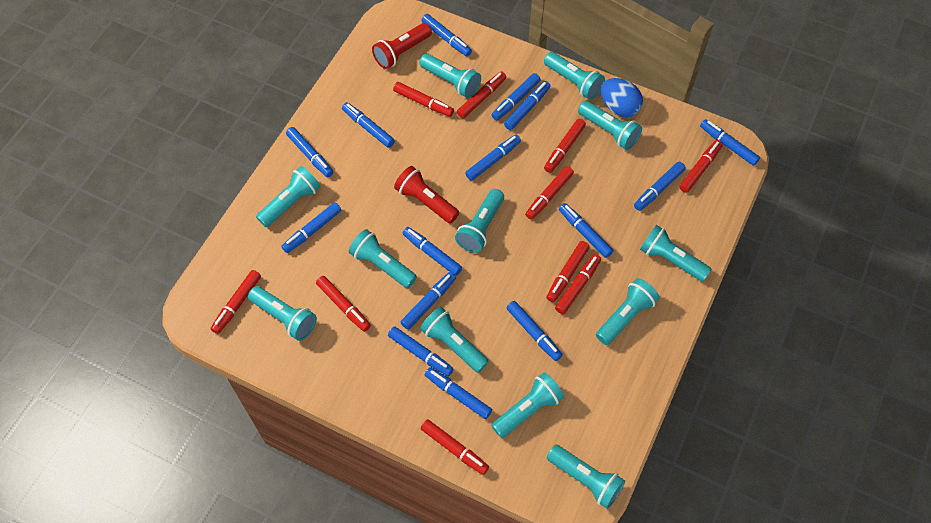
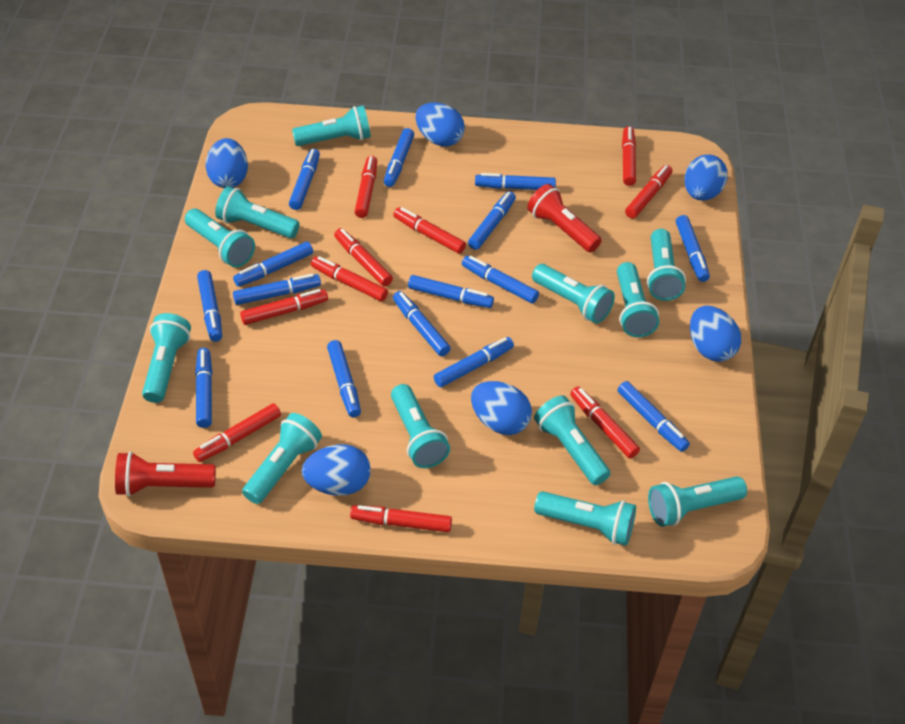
blue egg: 1 -> 6

